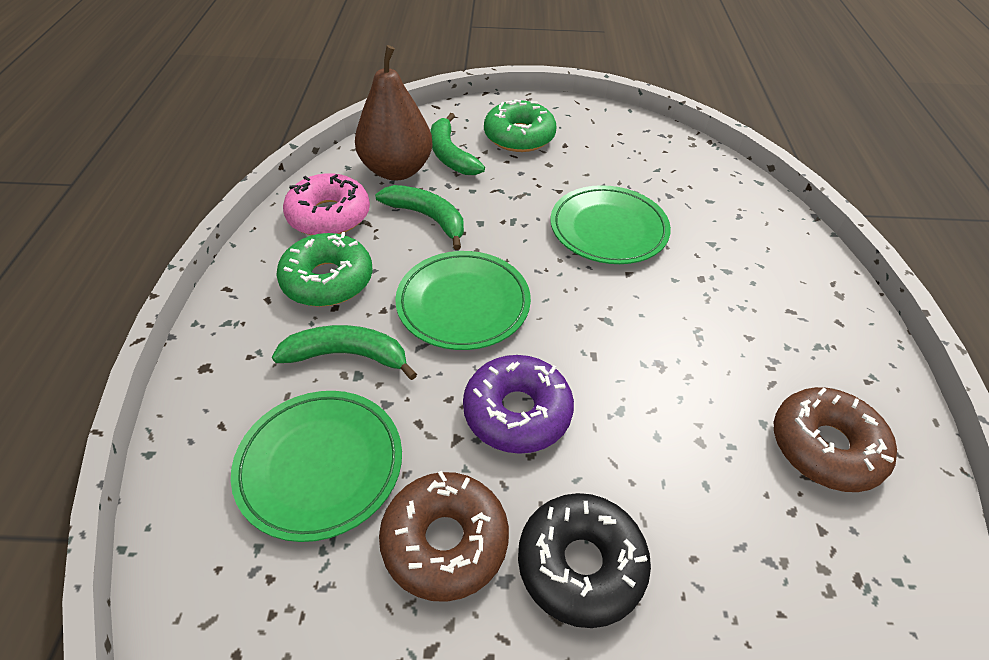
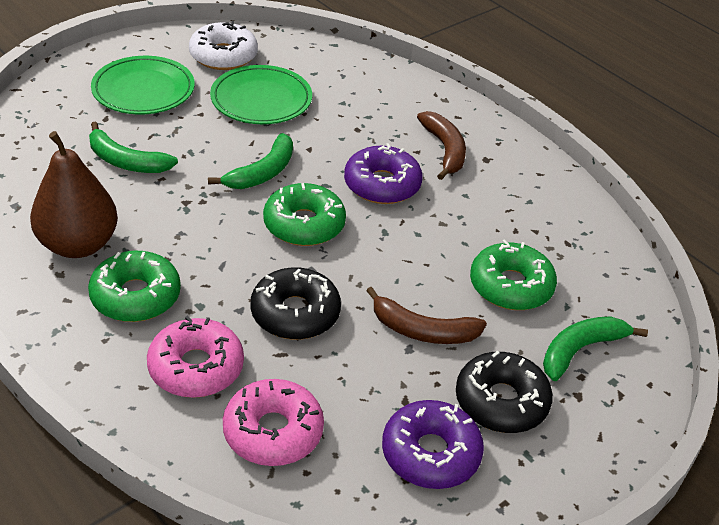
black donut: 1 -> 2
brown banana: 0 -> 2
brown donut: 2 -> 0
green donut: 2 -> 3
green plate: 3 -> 2
pink donut: 1 -> 2
purple donut: 1 -> 2
white donut: 0 -> 1

